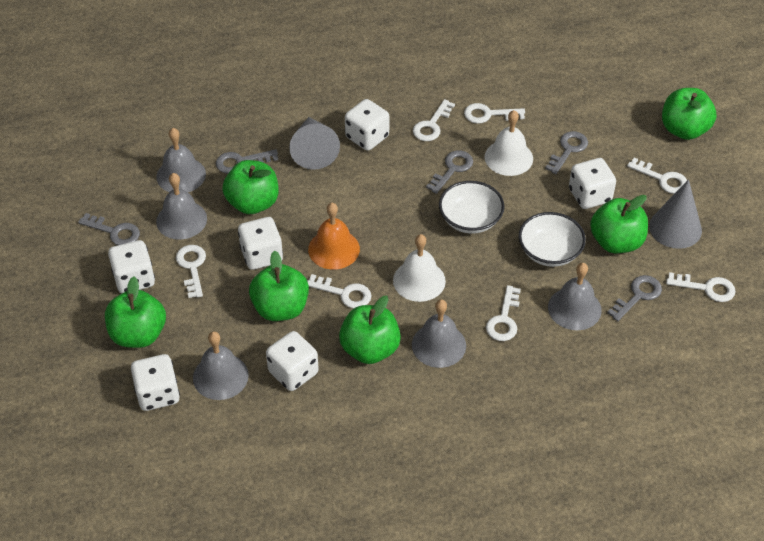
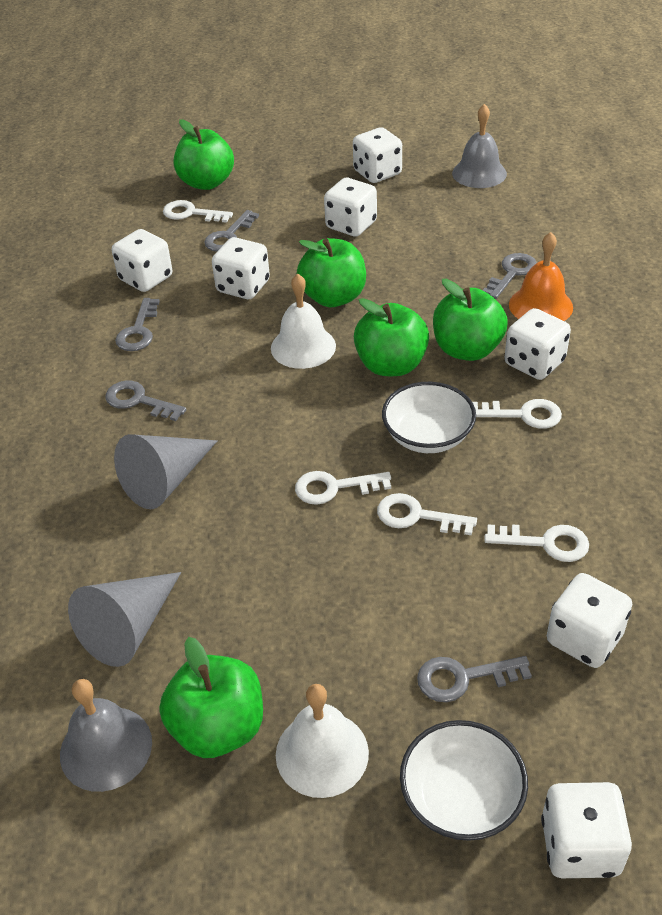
green apple: 6 -> 5
grey bell: 5 -> 2
white dice: 6 -> 7
white key: 7 -> 5

